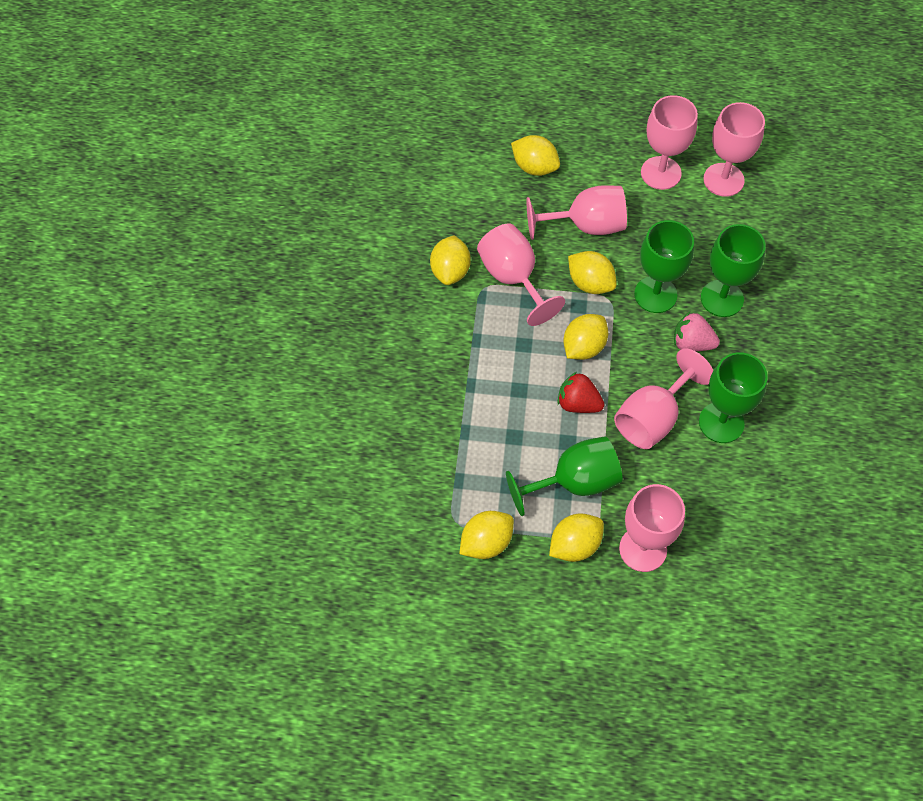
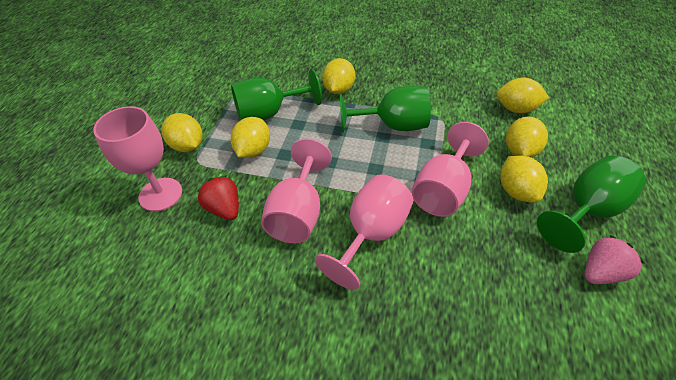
green goblet: 4 -> 3
pink goblet: 6 -> 4

